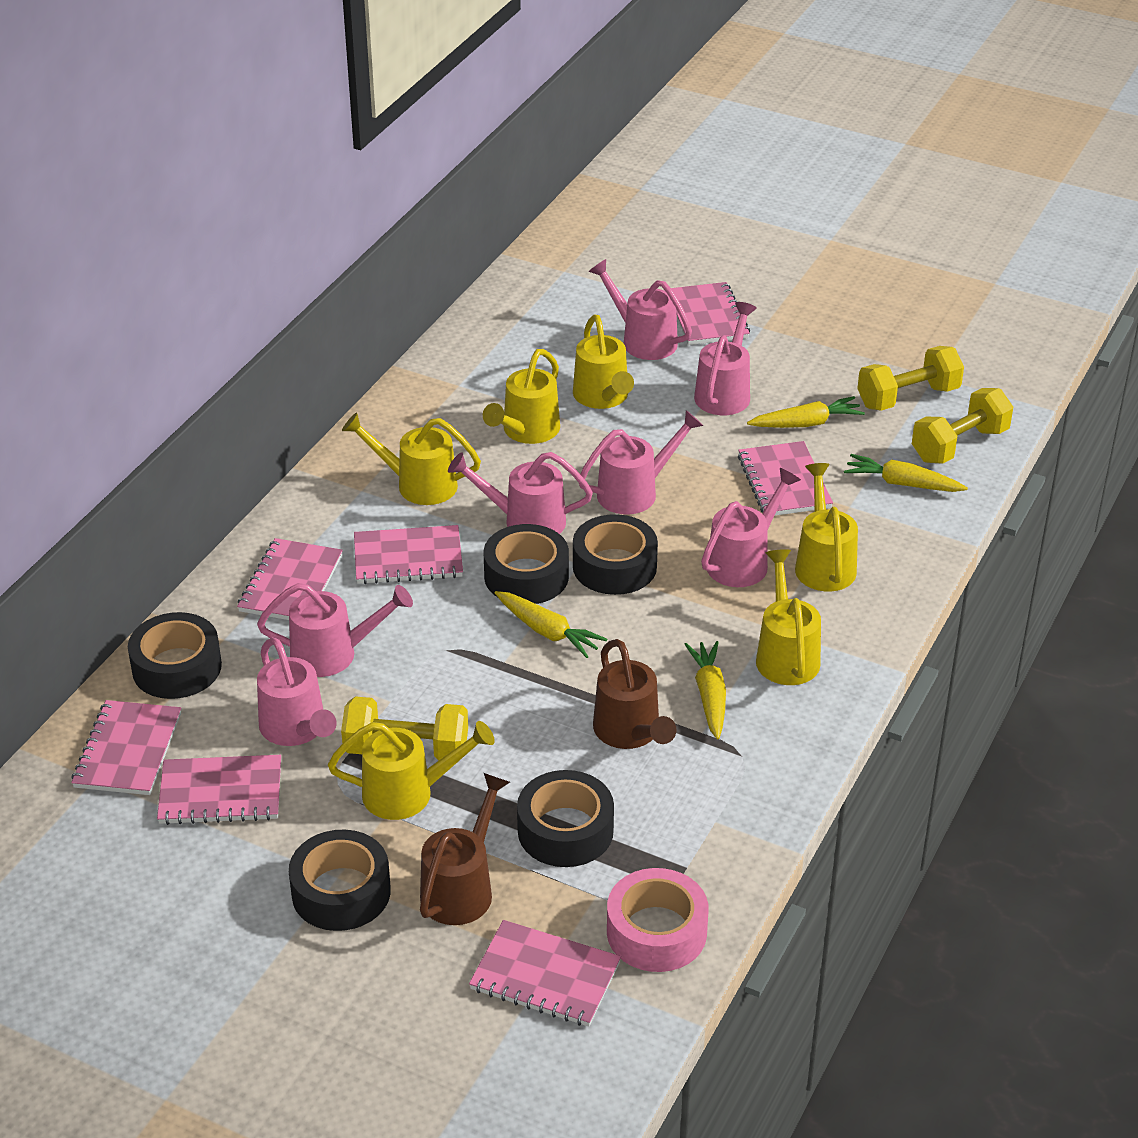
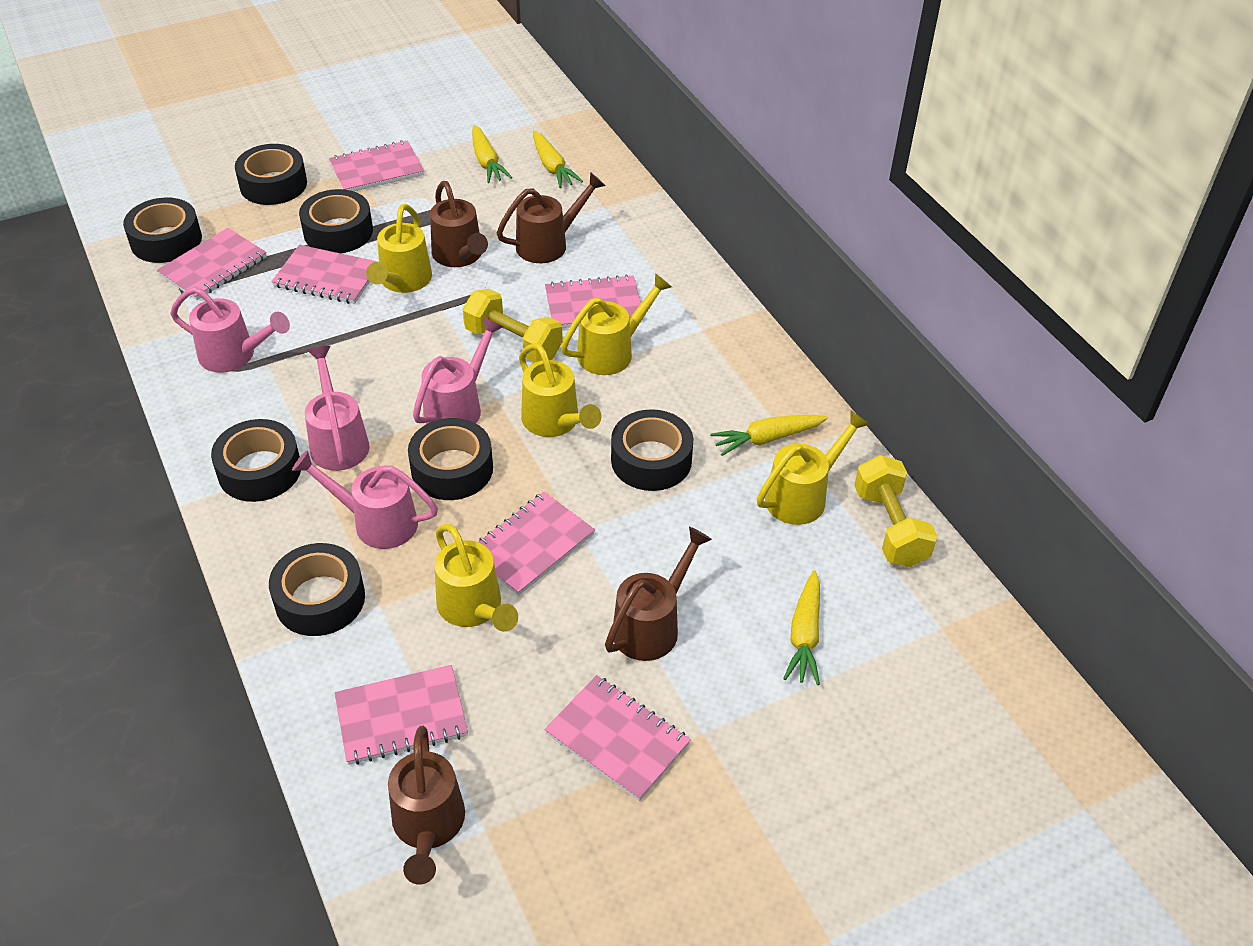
black tape: 5 -> 7
brown watering can: 2 -> 4
pink tape: 1 -> 0
pink watering can: 7 -> 4
yellow dumbbell: 3 -> 2
yellow watering can: 6 -> 5

